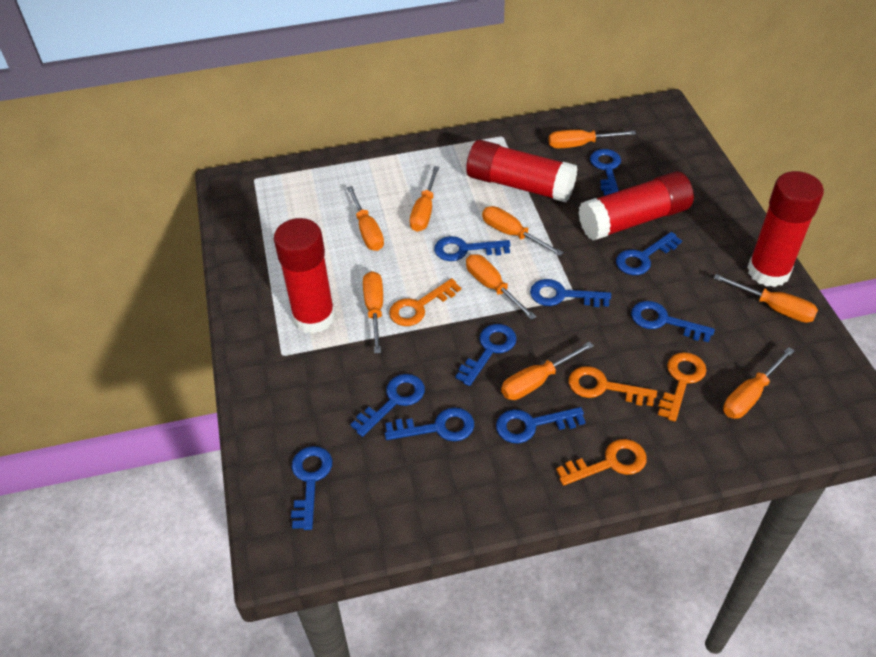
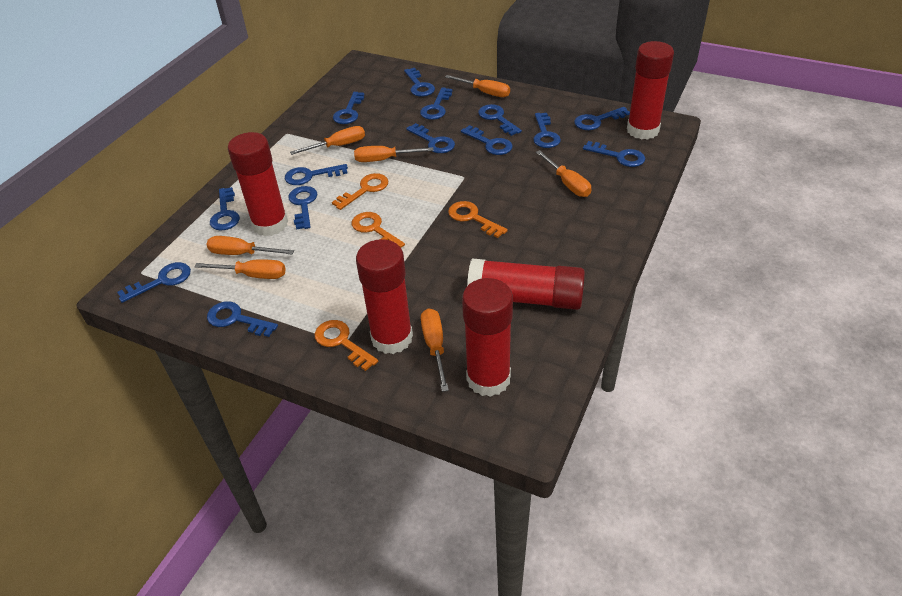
blue key: 10 -> 14
orange screwdriver: 9 -> 7
red glue stick: 4 -> 5

